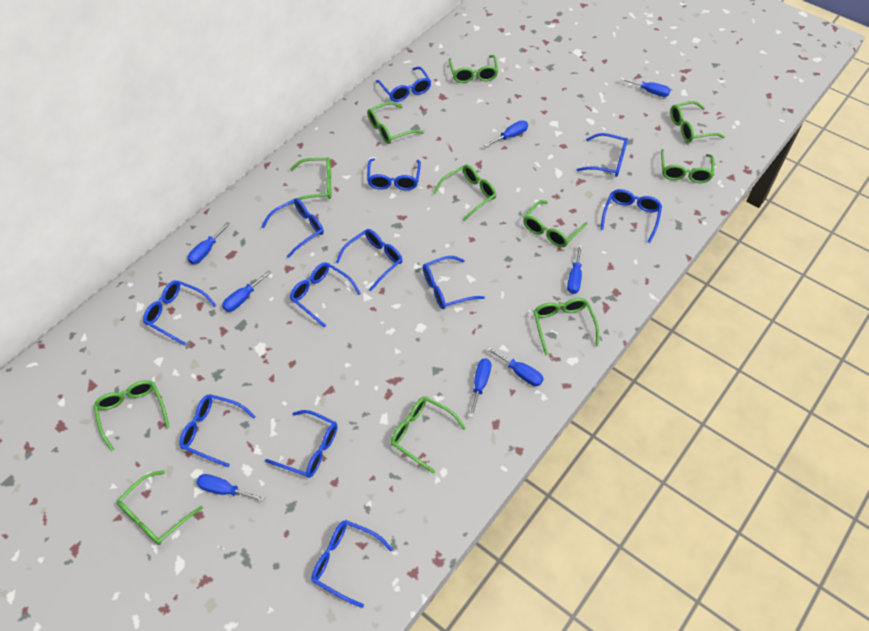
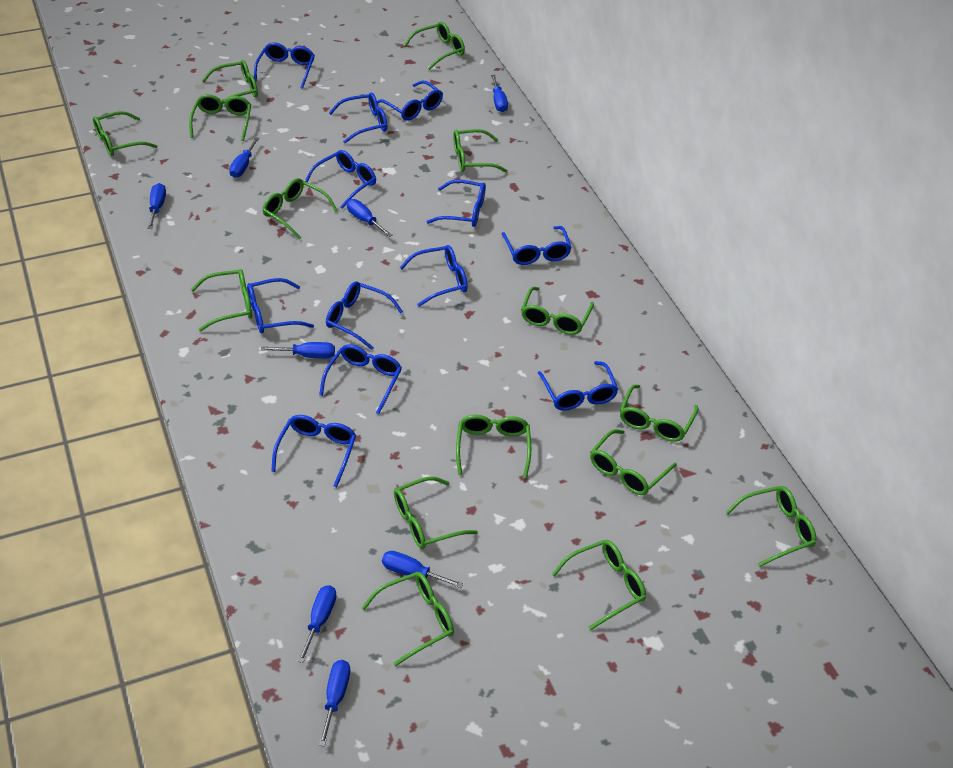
green glasses: 11 -> 15

